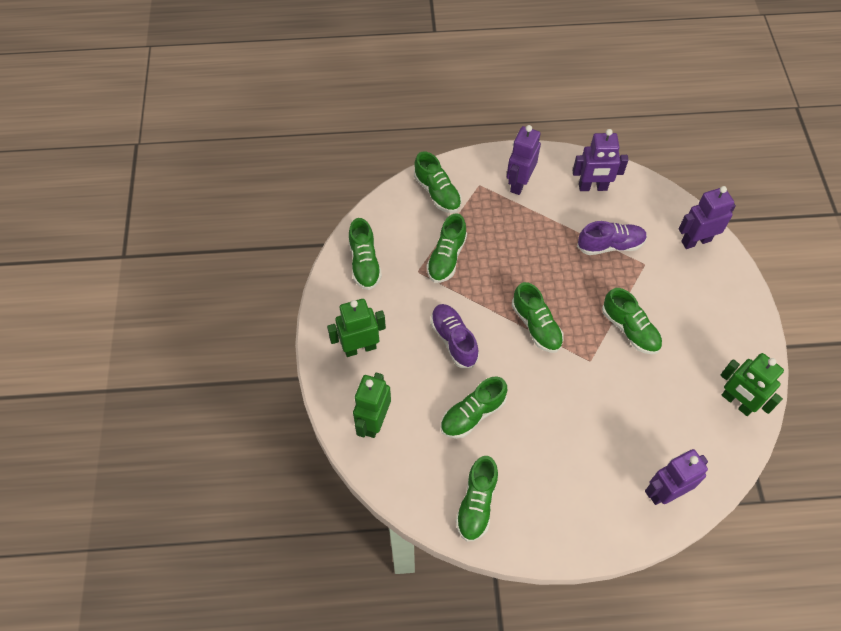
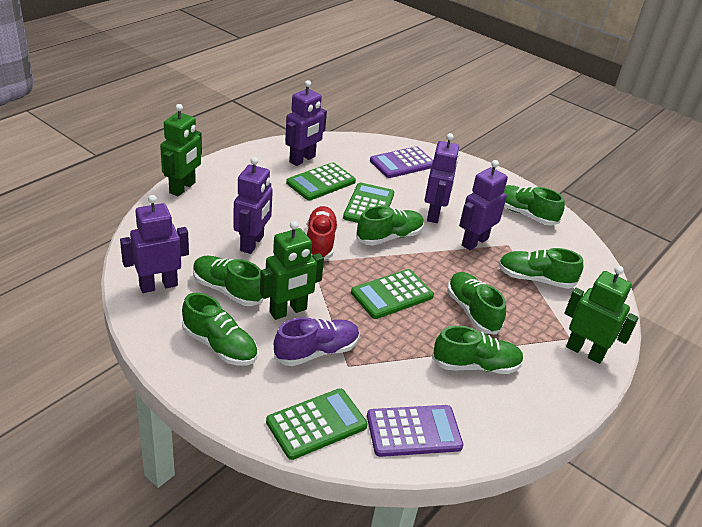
green calculator: 0 -> 4
purple calculator: 0 -> 2
purple robot: 4 -> 5
purple shoe: 2 -> 1
red shoe: 0 -> 1

